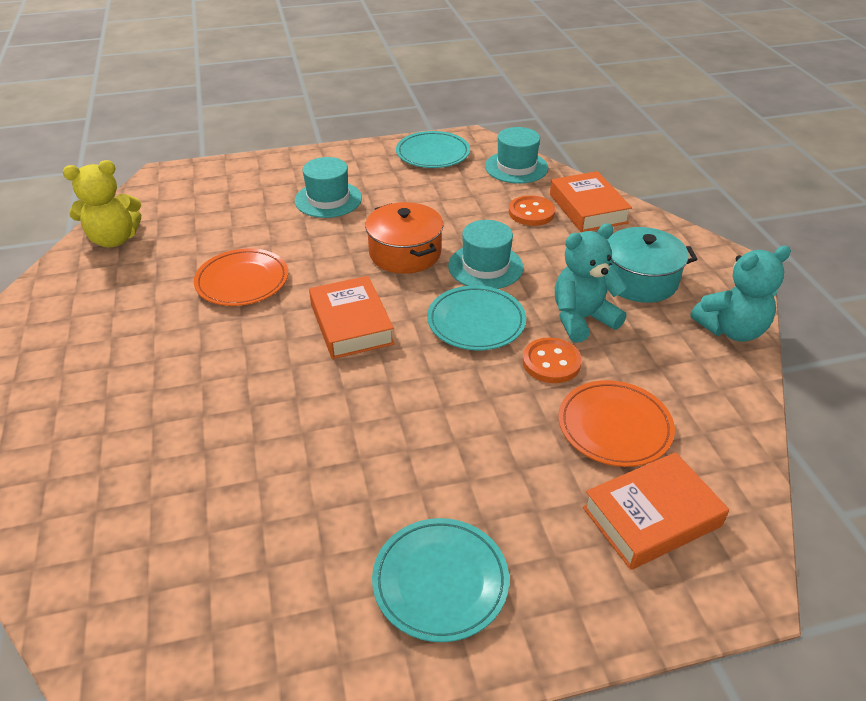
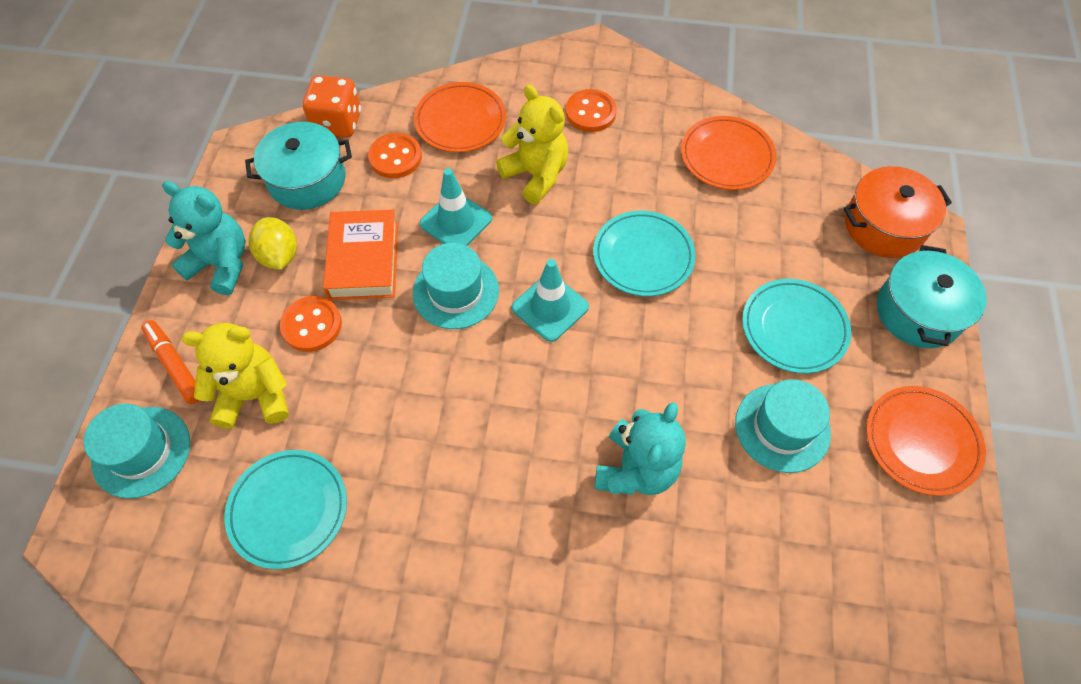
orange book: 3 -> 1
orange button: 2 -> 3
orange dice: 0 -> 1
orange marker: 0 -> 1
orange plate: 2 -> 3
turquoise pot: 1 -> 2
turquoise traffic cone: 0 -> 2
yellow lemon: 0 -> 1
yellow teddy bear: 1 -> 2

